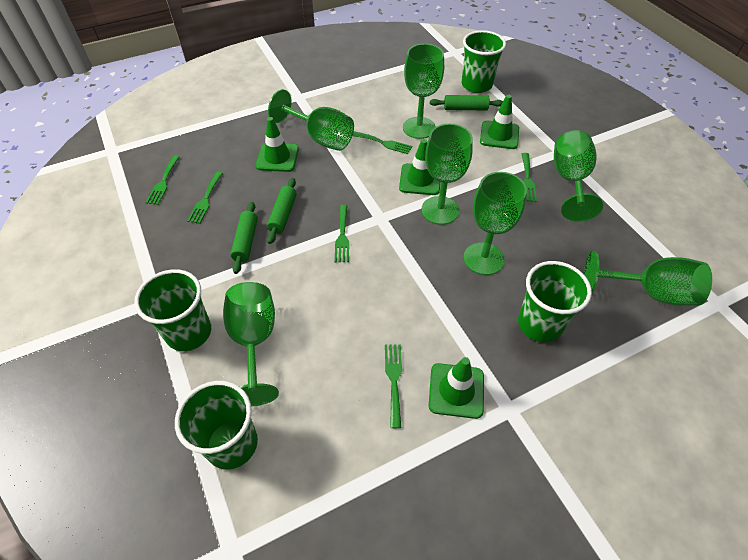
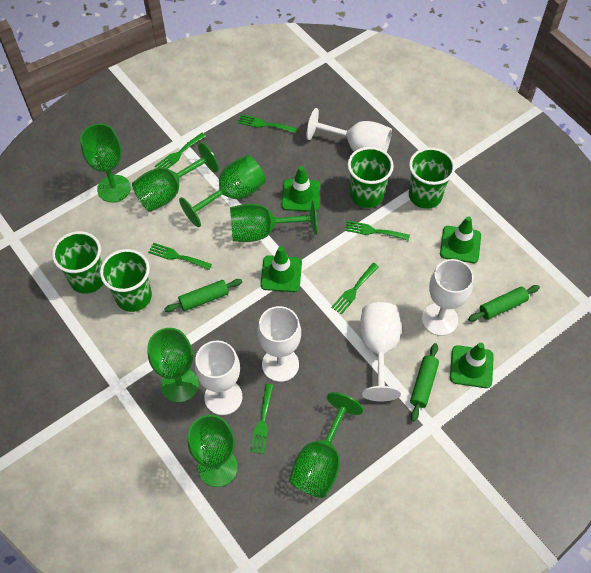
white goblet: 0 -> 5

